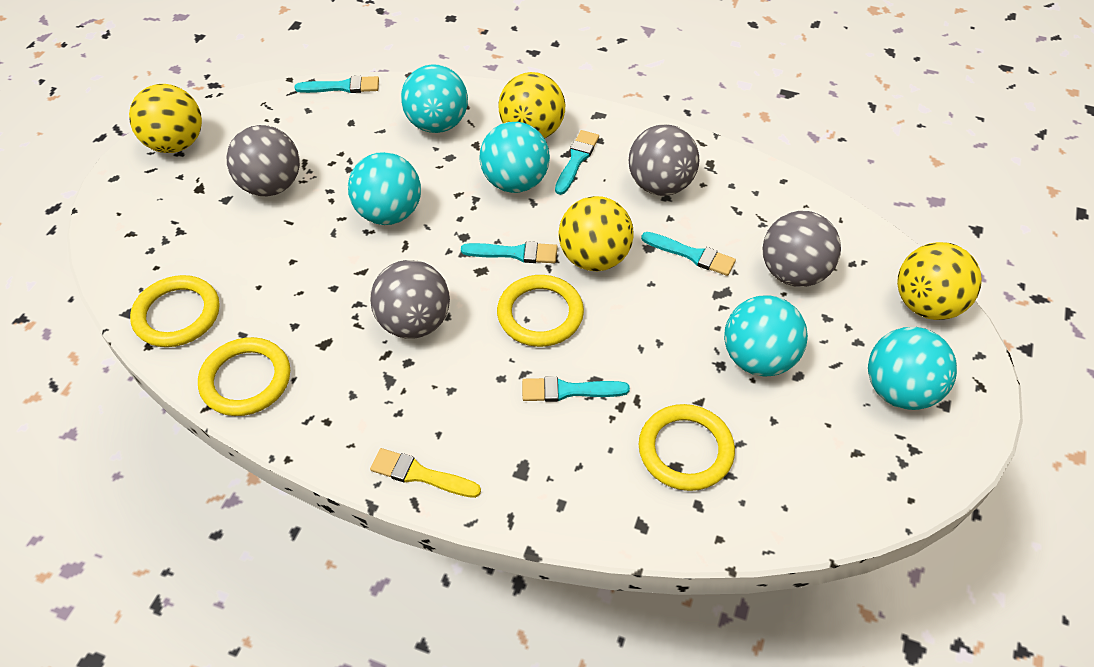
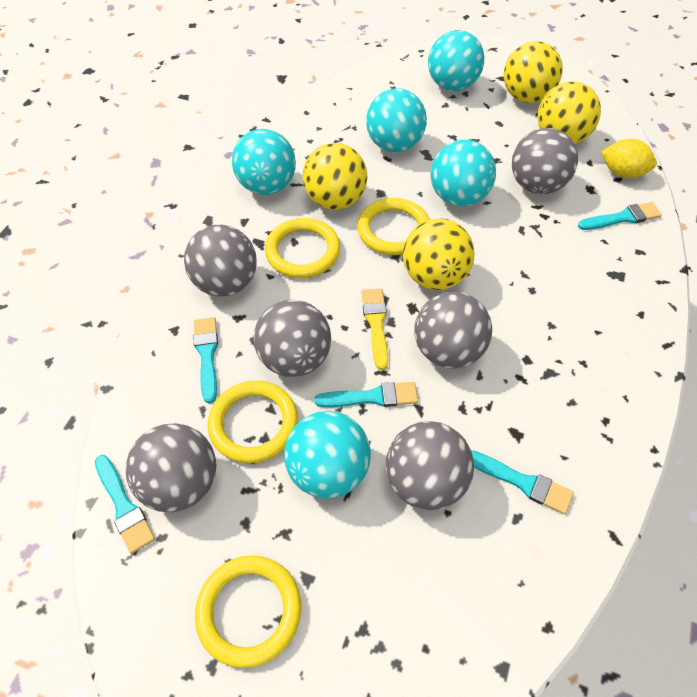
grey ball: 4 -> 6
yellow lemon: 0 -> 1

